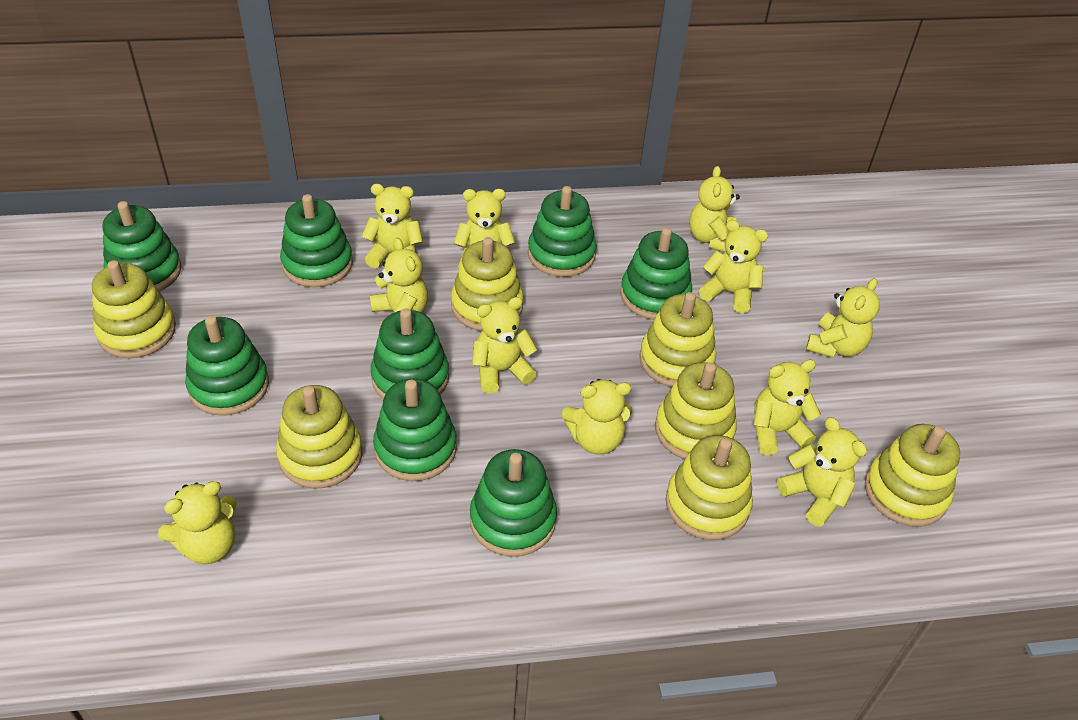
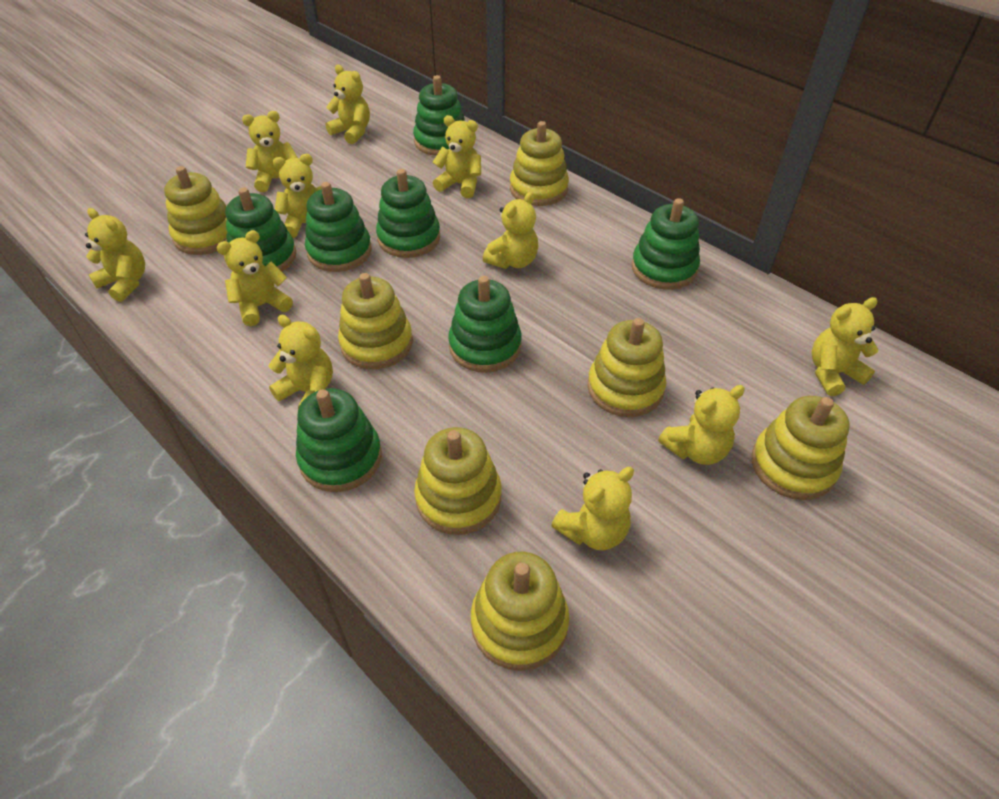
green stacking toy: 8 -> 7

